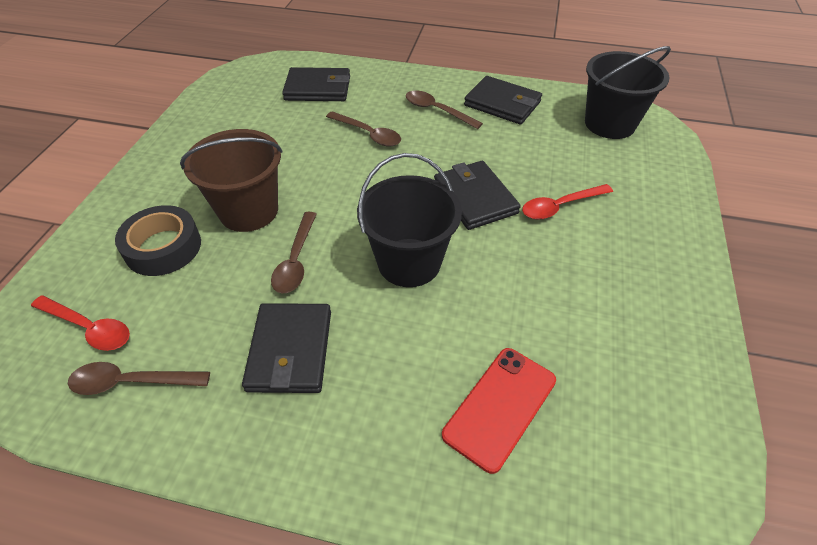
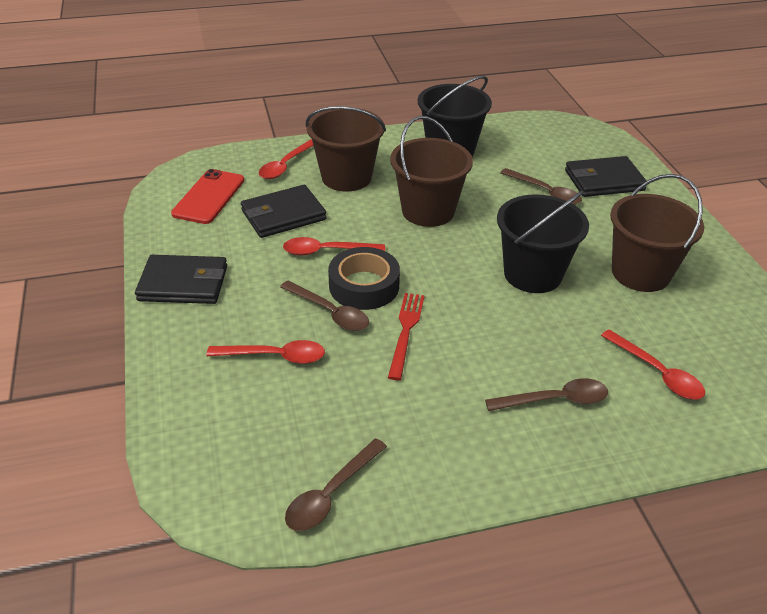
black wallet: 4 -> 3
brown bucket: 1 -> 3
red fork: 0 -> 1
red spoon: 2 -> 4

